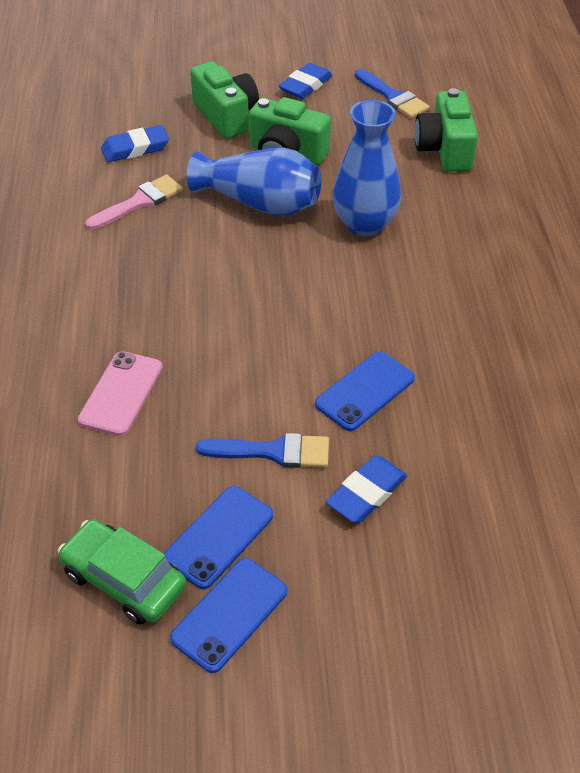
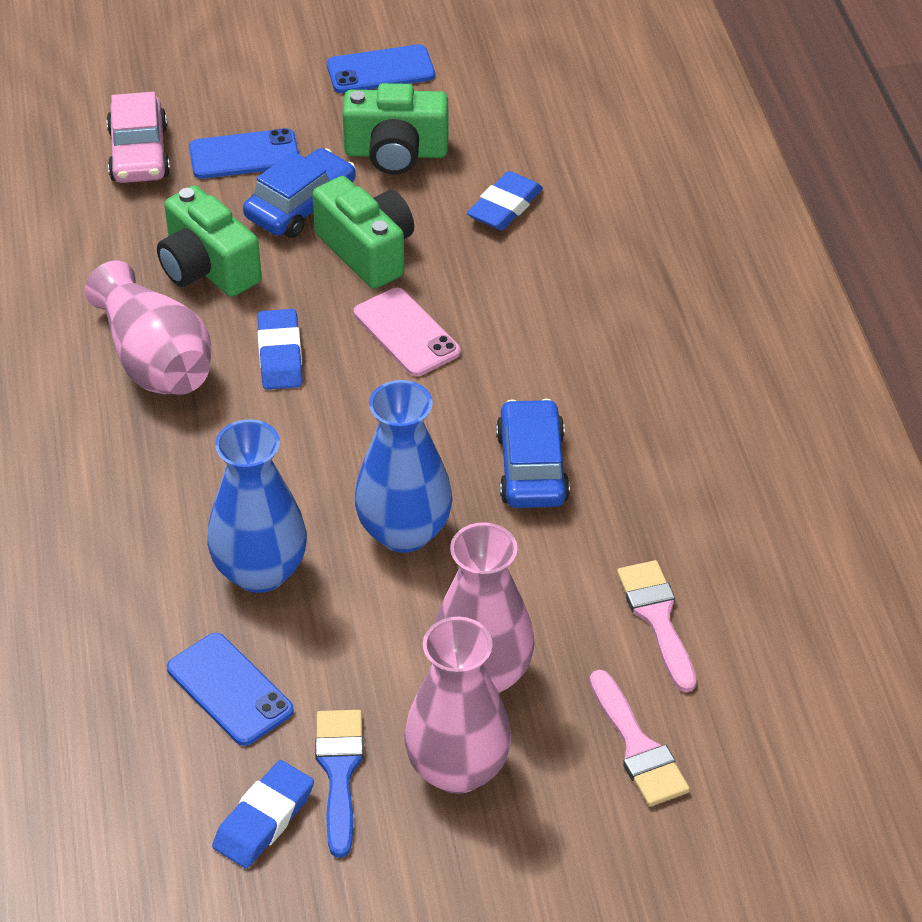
blue brush: 2 -> 1
blue car: 0 -> 2
green car: 1 -> 0
pink brush: 1 -> 2
pink car: 0 -> 1
pink vase: 0 -> 3

